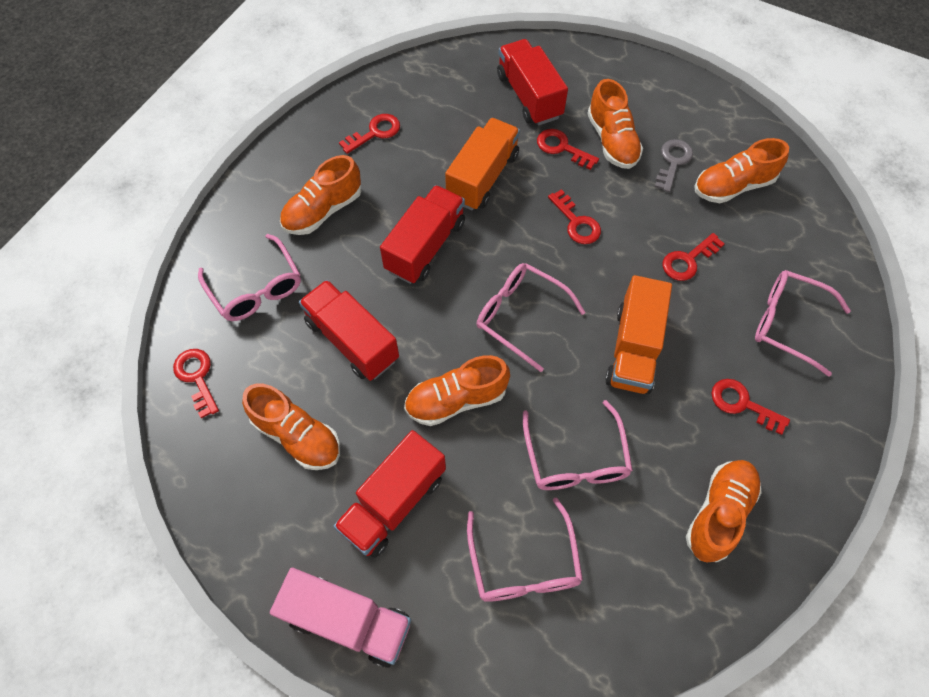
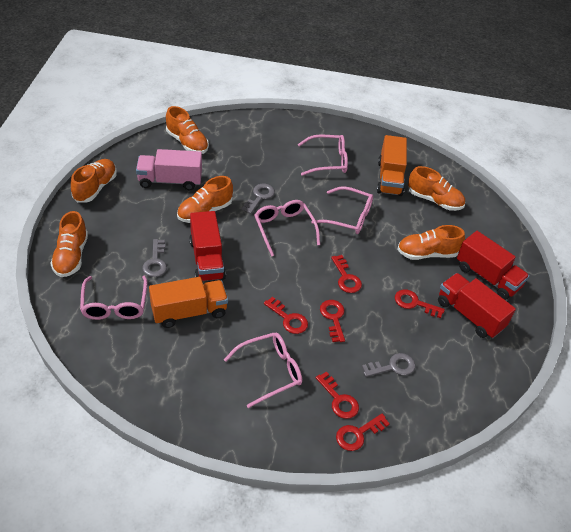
grey key: 1 -> 3
red truck: 4 -> 3

